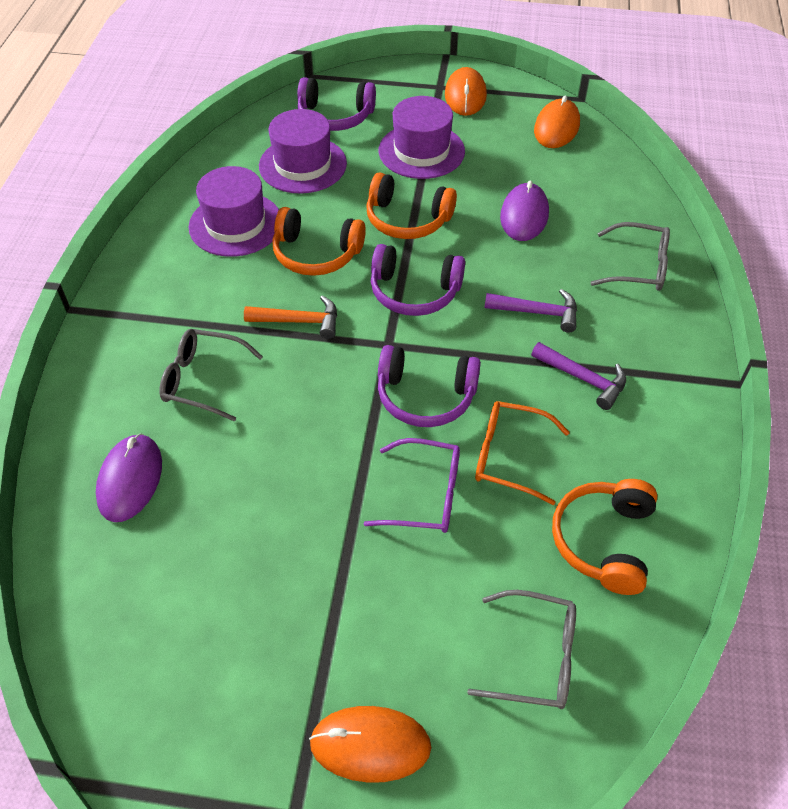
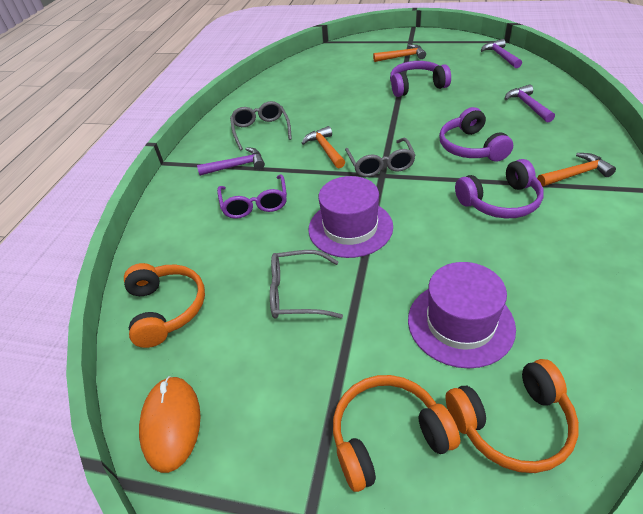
orange glasses: 1 -> 0
orange hammer: 1 -> 3
orange mouse: 3 -> 1
purple hammer: 2 -> 3
purple hat: 3 -> 2
purple mouse: 2 -> 0

